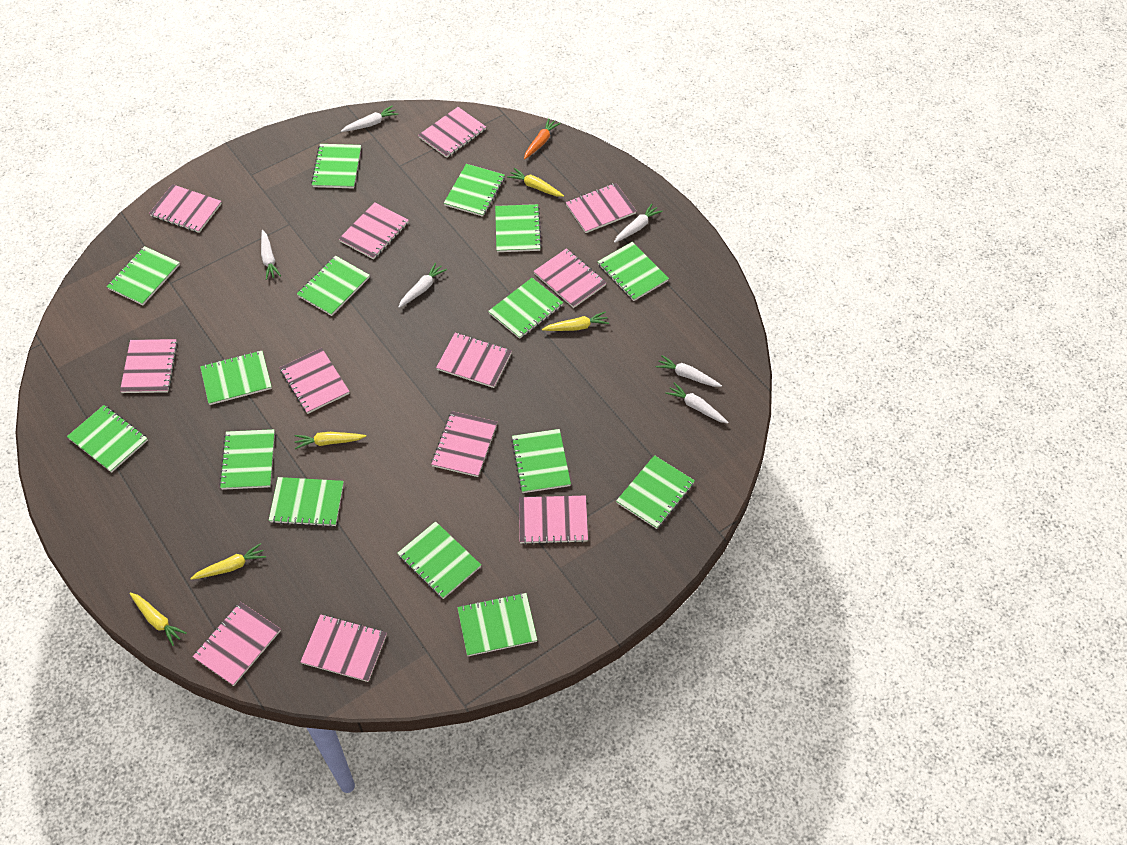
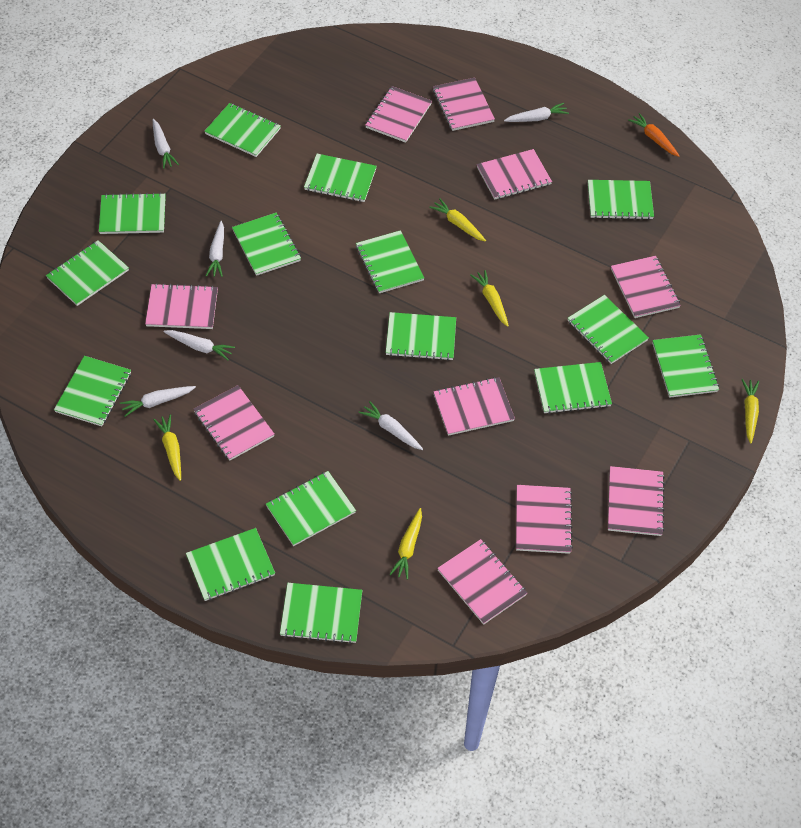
pink notebook: 12 -> 10

